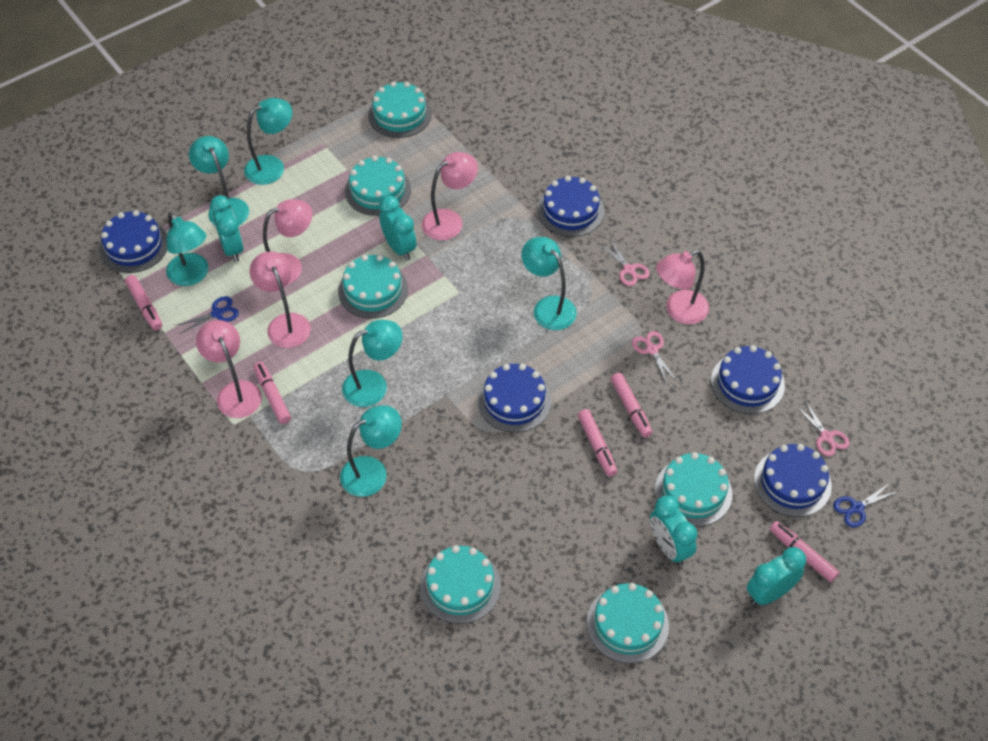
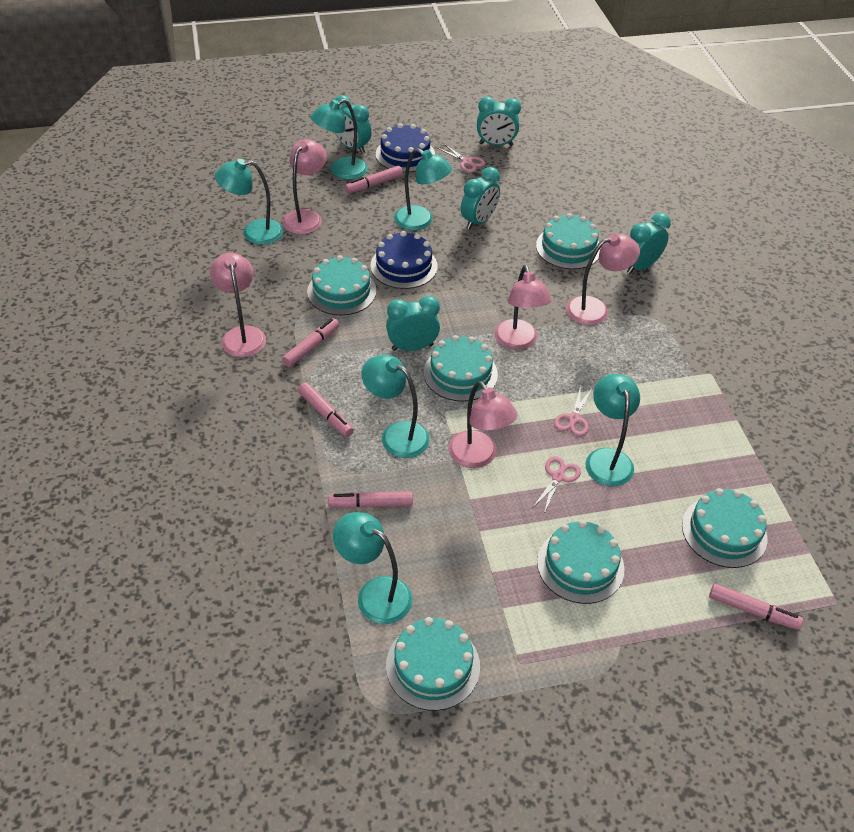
blue cake: 5 -> 2
blue scissors: 2 -> 0
turquoise clock: 4 -> 5

